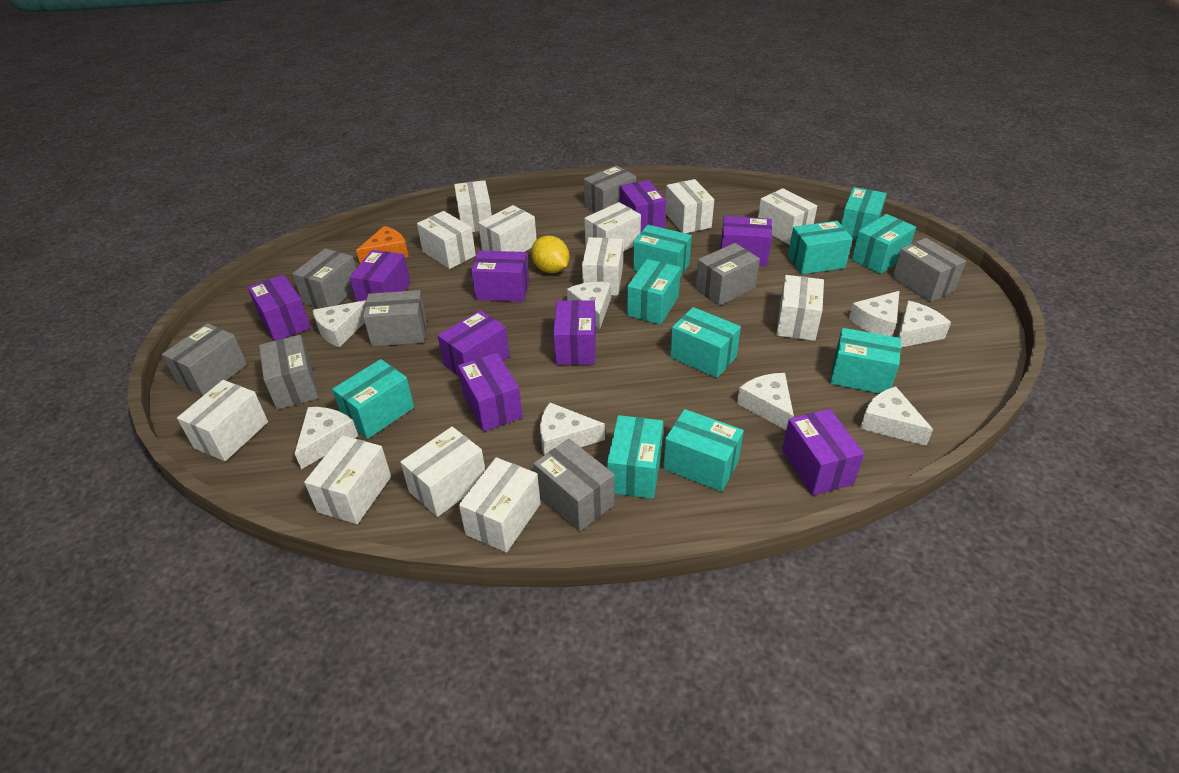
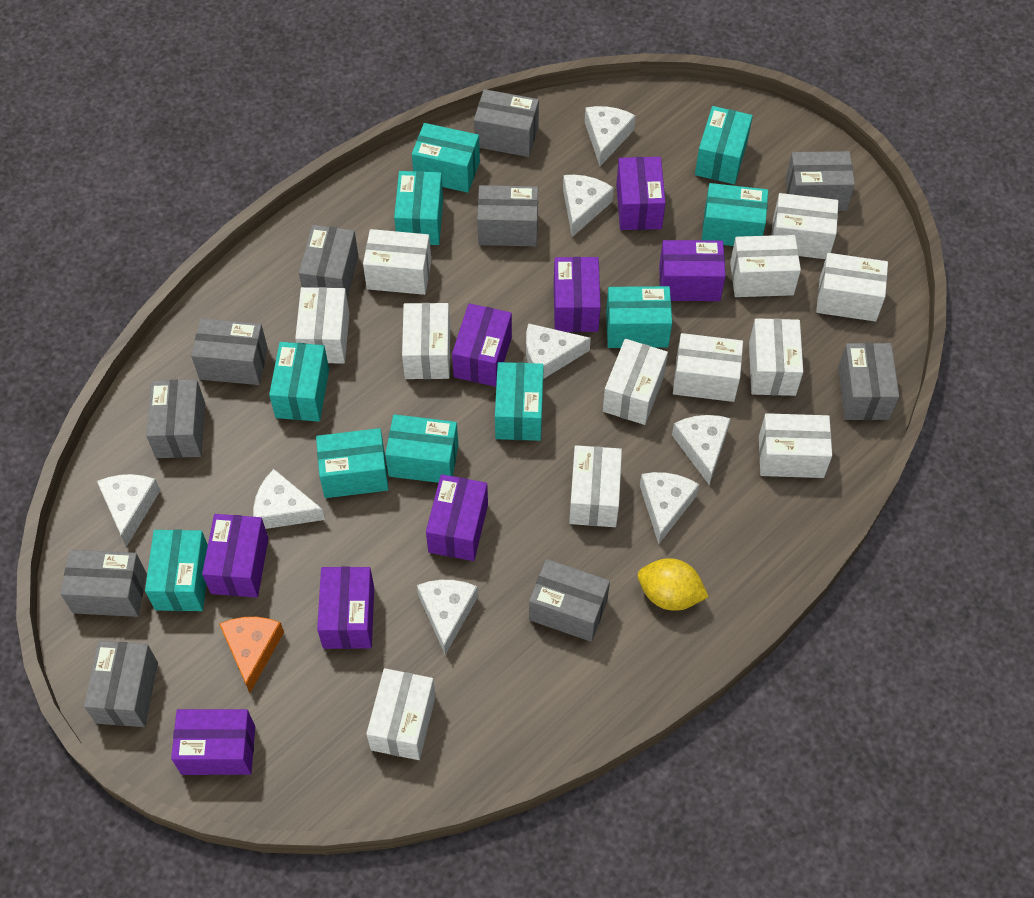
grey box: 8 -> 10
purple box: 9 -> 8

